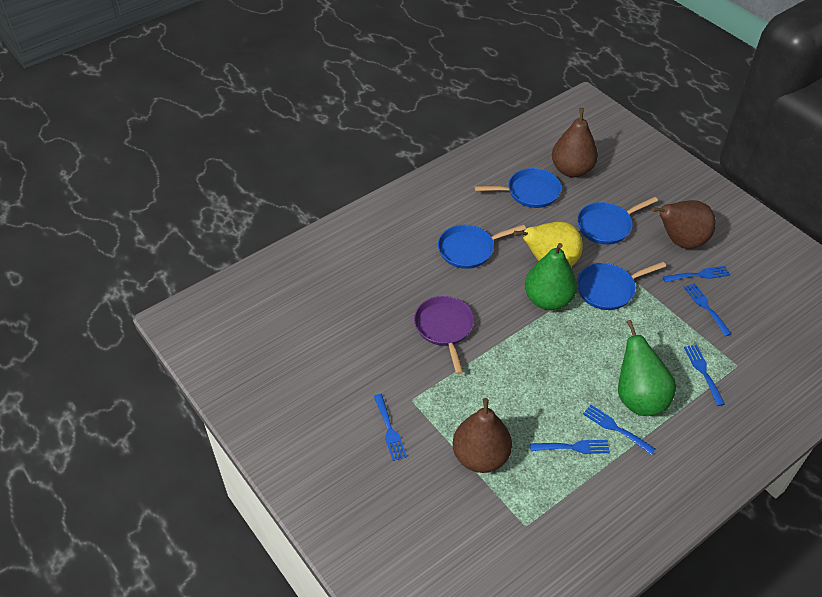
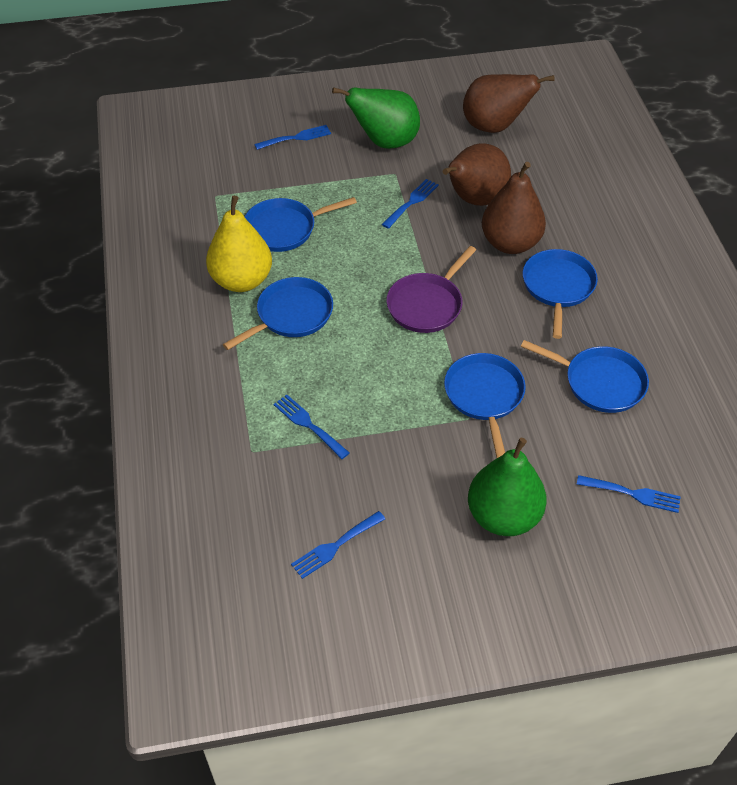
blue fork: 6 -> 5
blue pan: 4 -> 5

